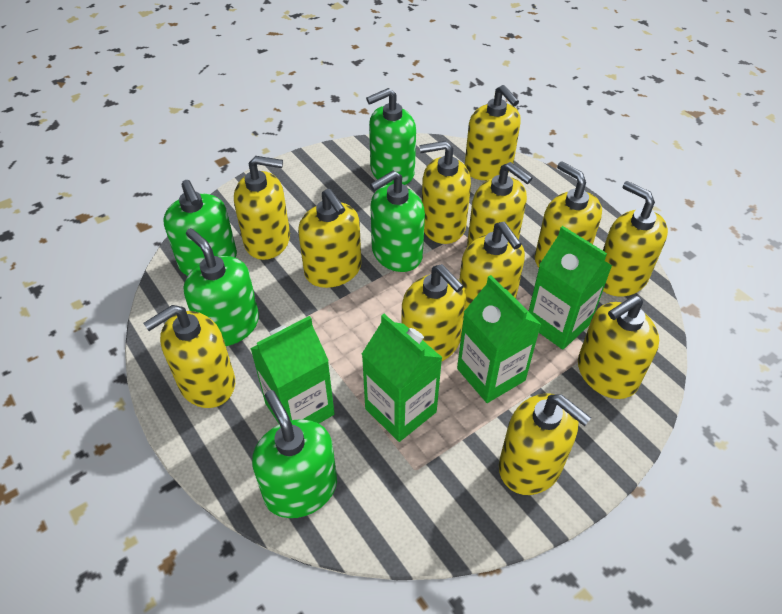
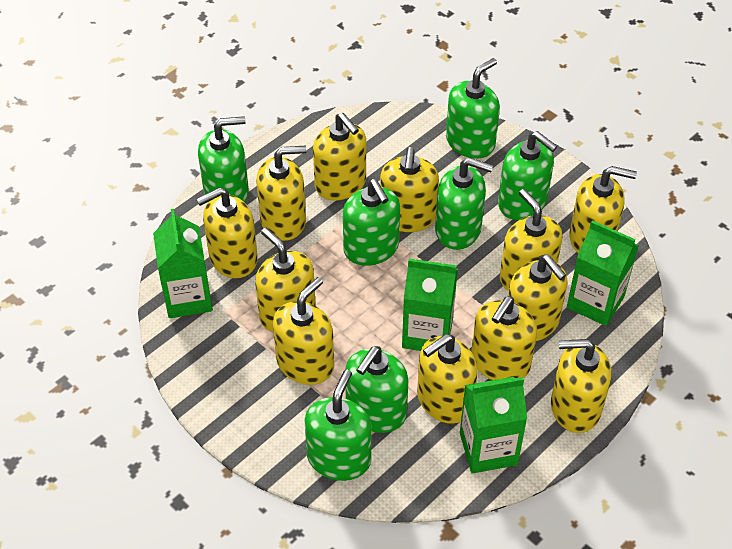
green soap dispenser: 5 -> 7

